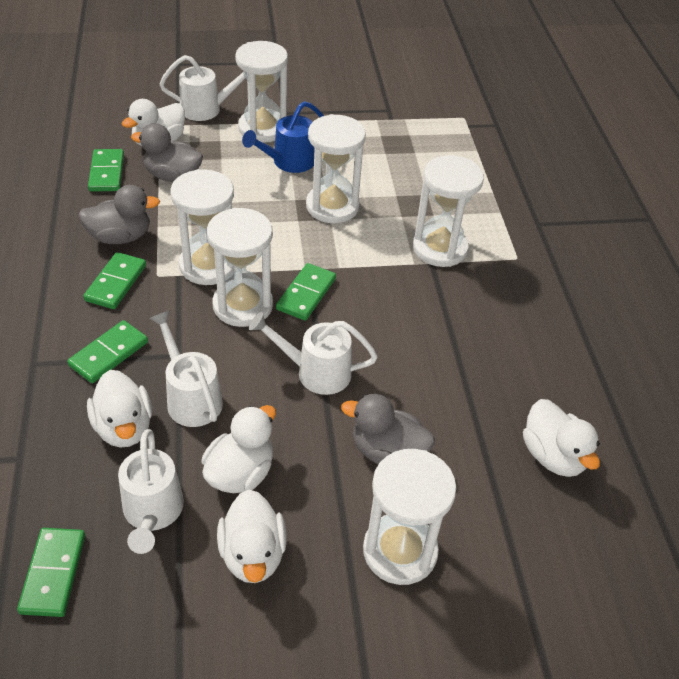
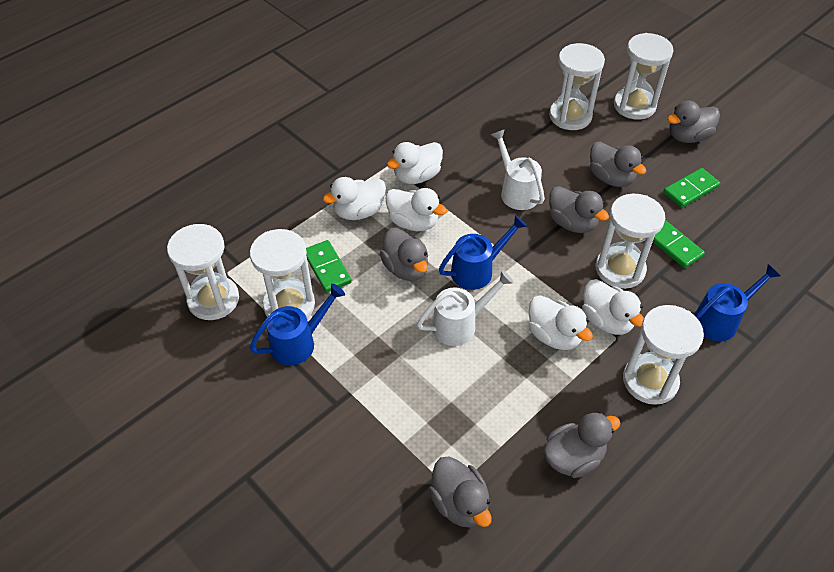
blue watering can: 1 -> 3
green domino: 5 -> 3
grey duck: 3 -> 6
white watering can: 4 -> 2

